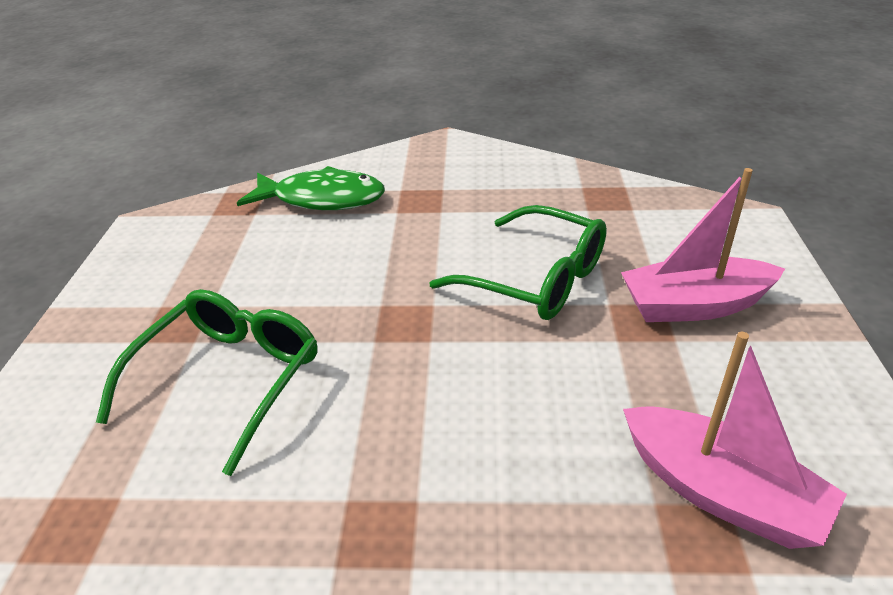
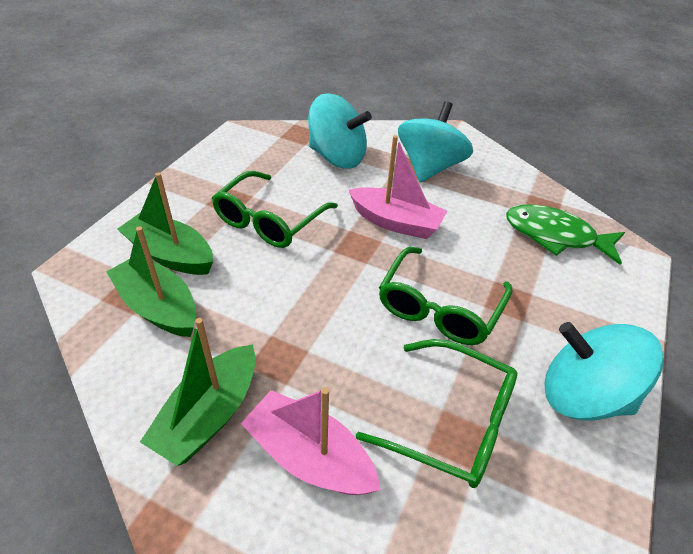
green boat: 0 -> 3
green glasses: 2 -> 3
turquoise spinning top: 0 -> 3

